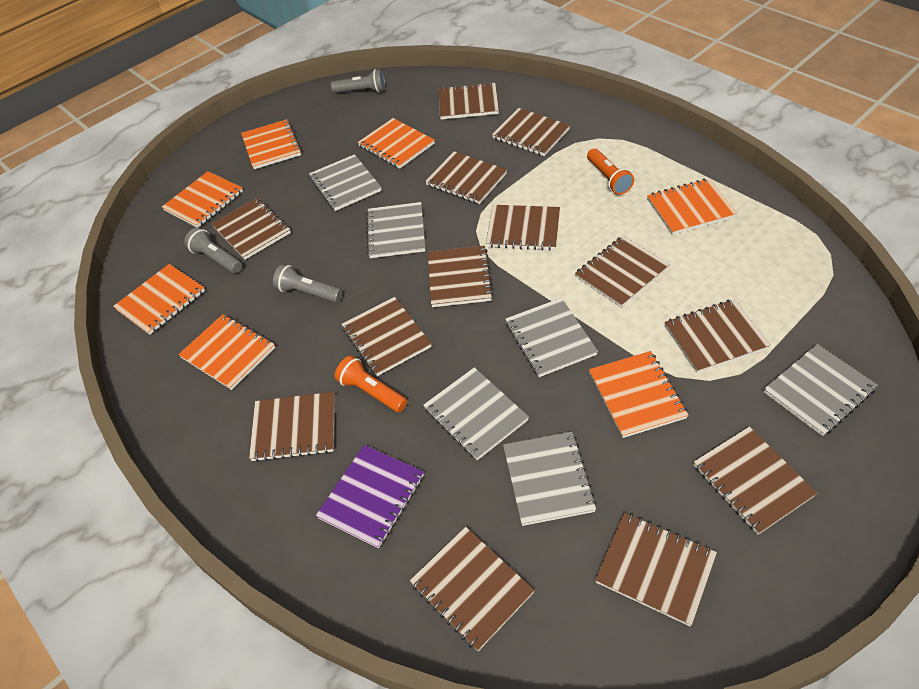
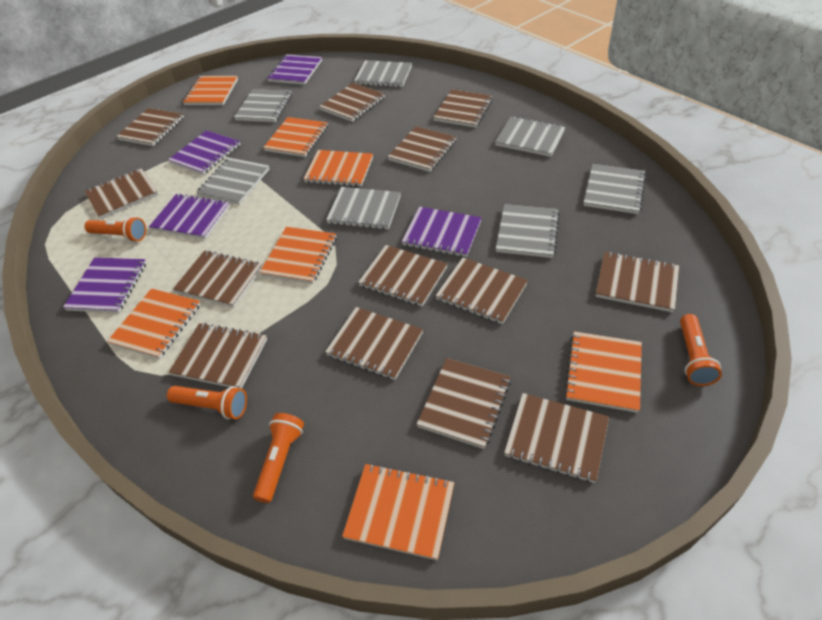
grey flashlight: 3 -> 0
grey notebook: 6 -> 7
orange flashlight: 2 -> 4
purple notebook: 1 -> 5

